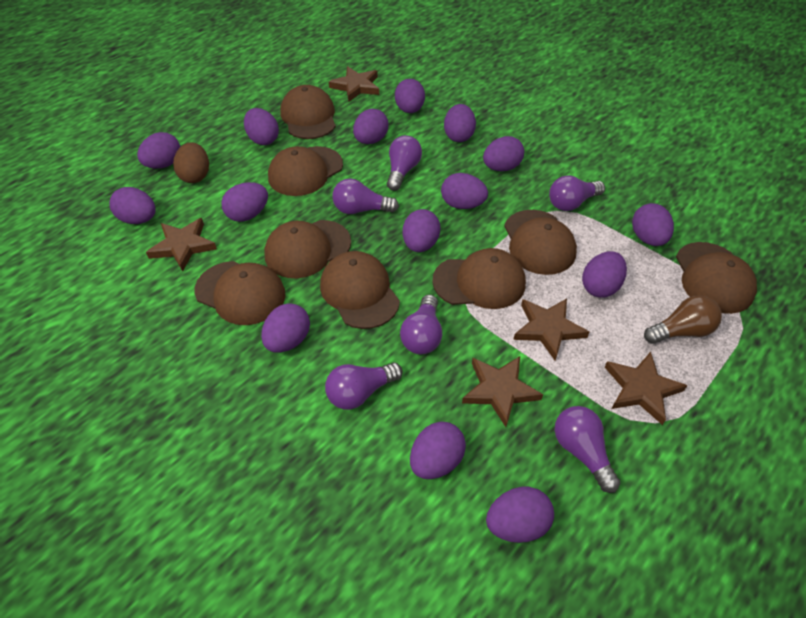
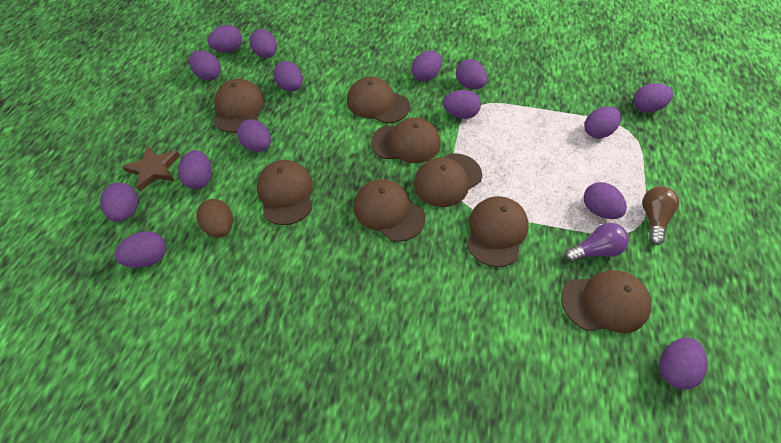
brown star: 5 -> 1
purple light bulb: 6 -> 1

